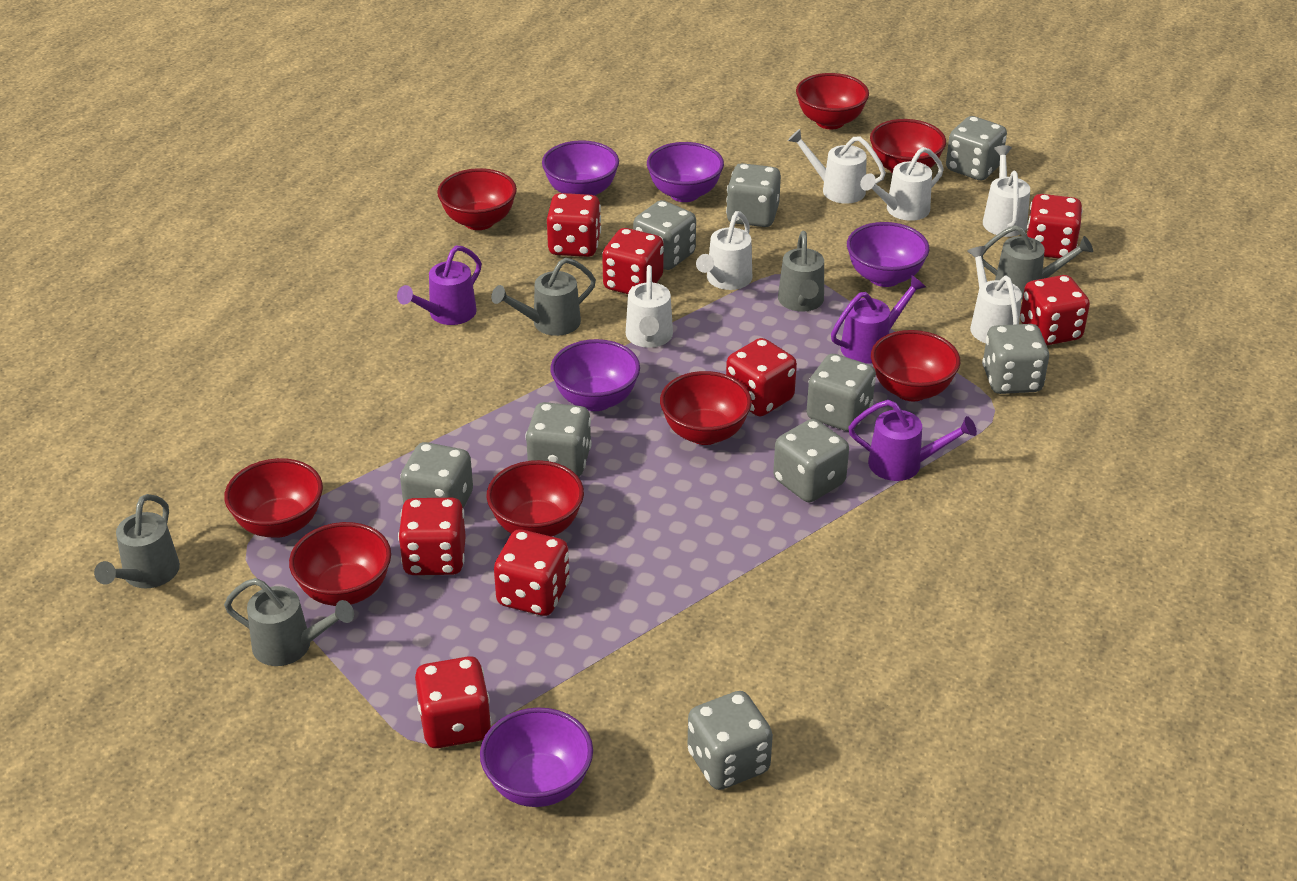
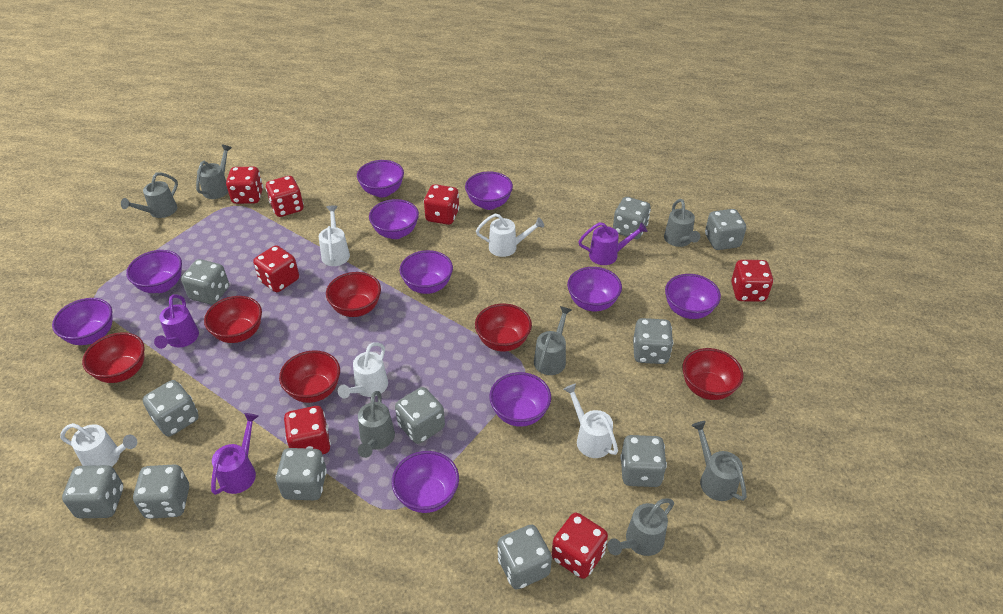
grey dice: 9 -> 11
grey watering can: 5 -> 7
purple bowl: 5 -> 10
red bowl: 8 -> 6
red dice: 8 -> 7
white watering can: 6 -> 5

